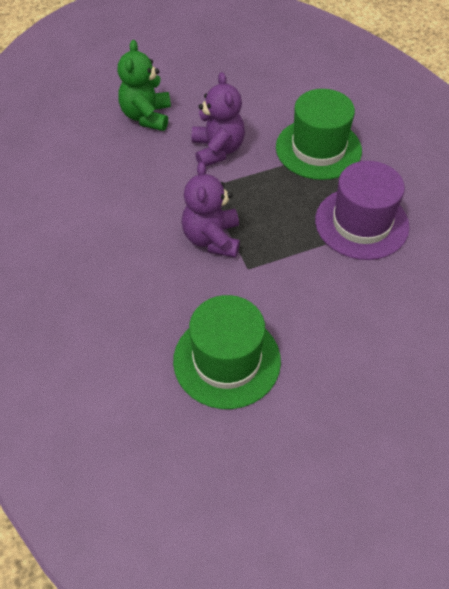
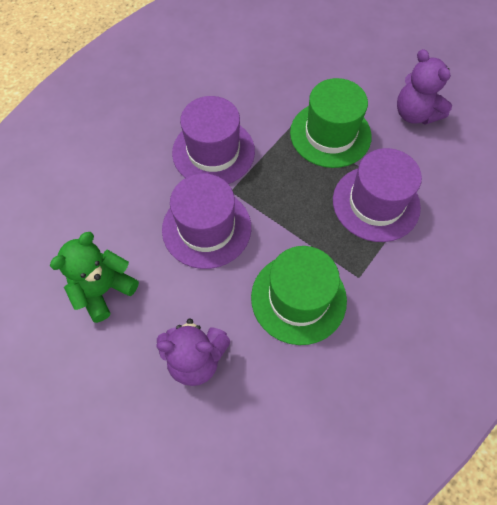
purple hat: 1 -> 3

